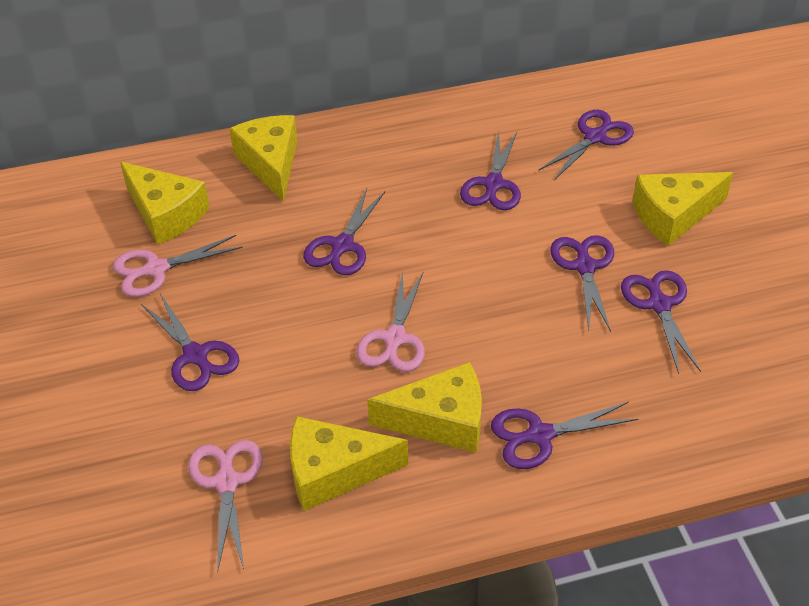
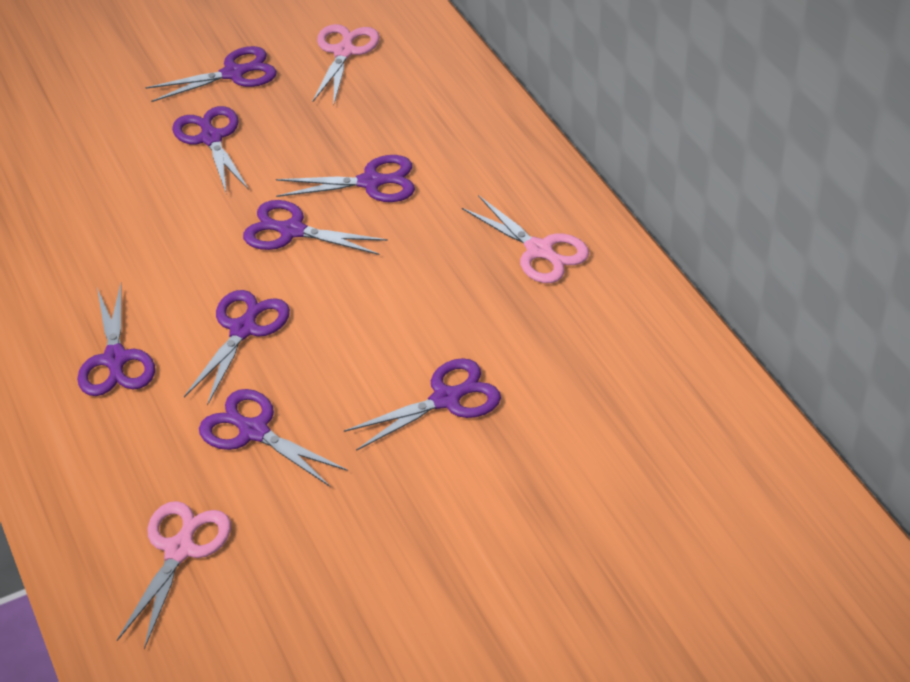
purple scissors: 7 -> 8
yellow cheese: 5 -> 0

